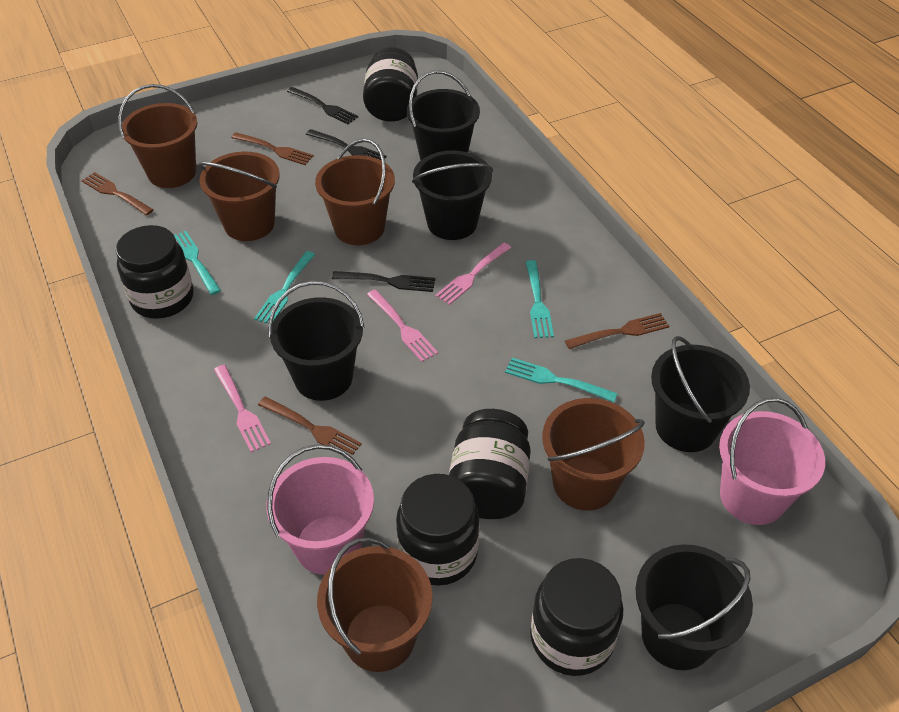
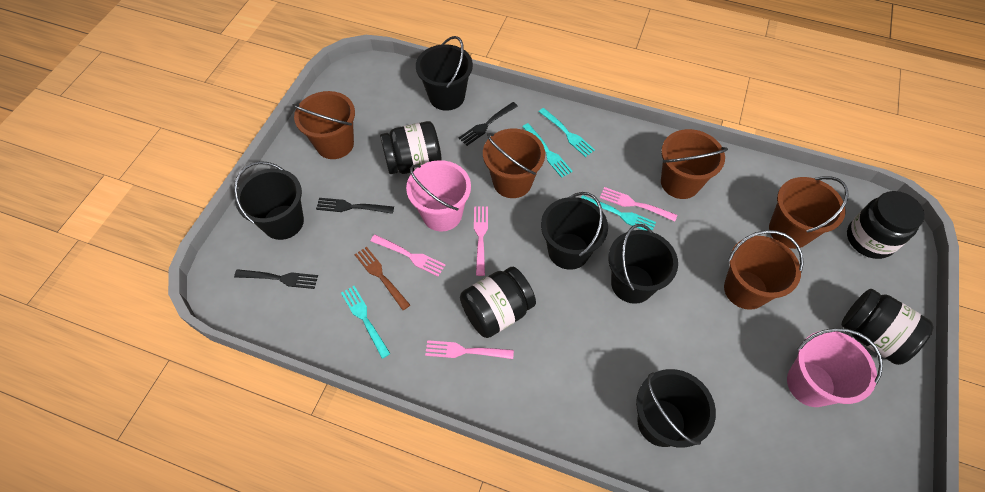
black jar: 5 -> 4
brown fork: 4 -> 1
pink fork: 3 -> 4

